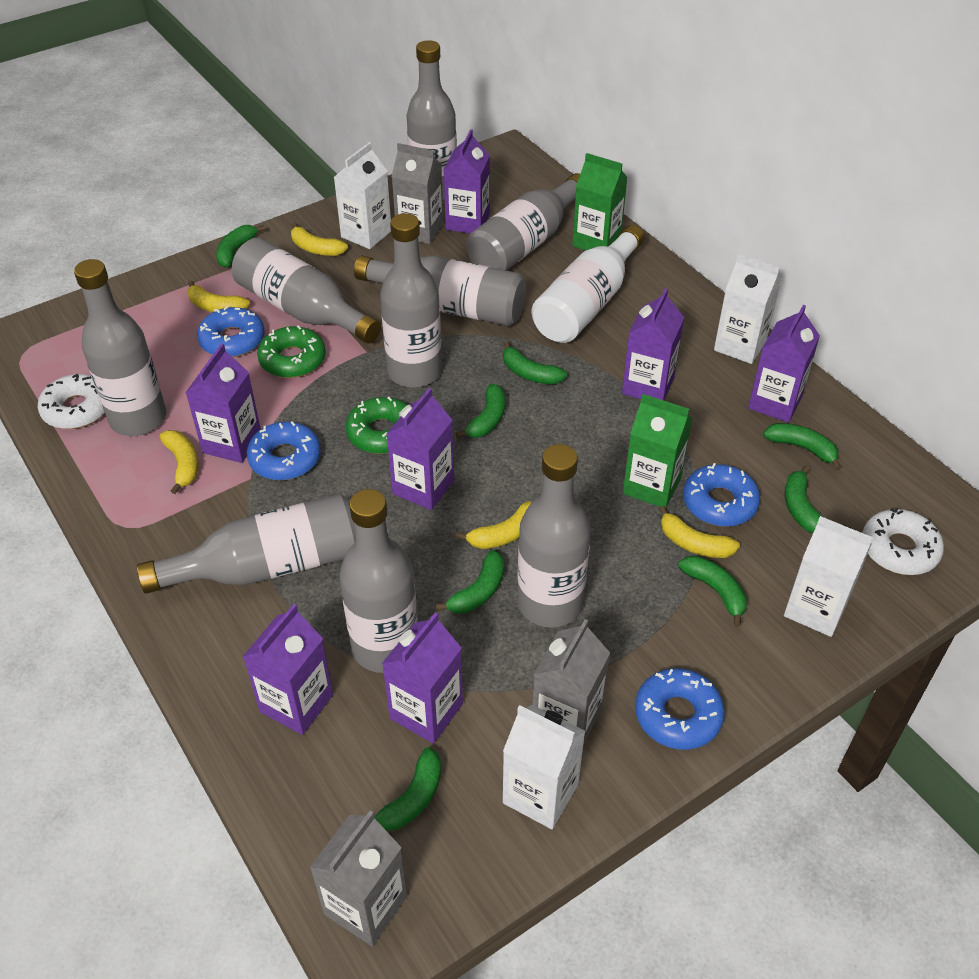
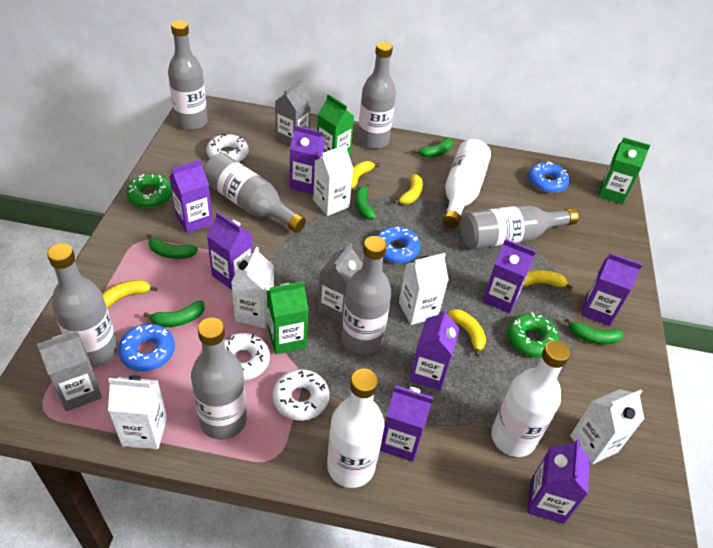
blue donut: 4 -> 3
green banana: 8 -> 5
green carton: 2 -> 3
grey bottle: 9 -> 7
purple carton: 7 -> 8
white bottle: 1 -> 3
white carton: 4 -> 5
white donut: 2 -> 3

